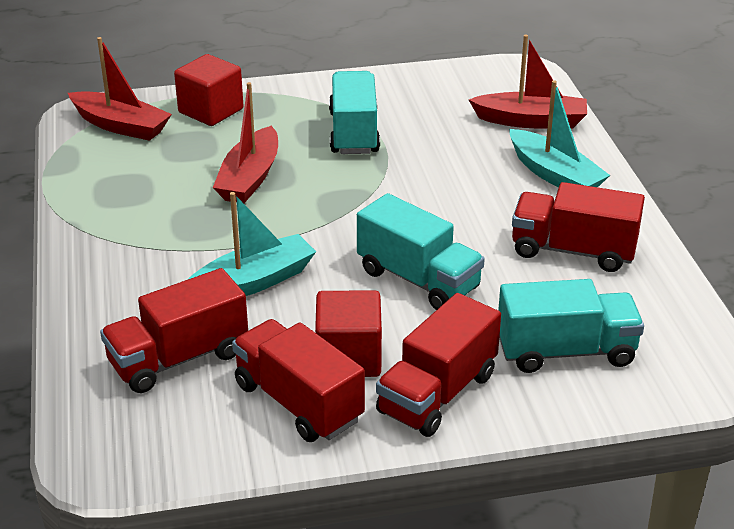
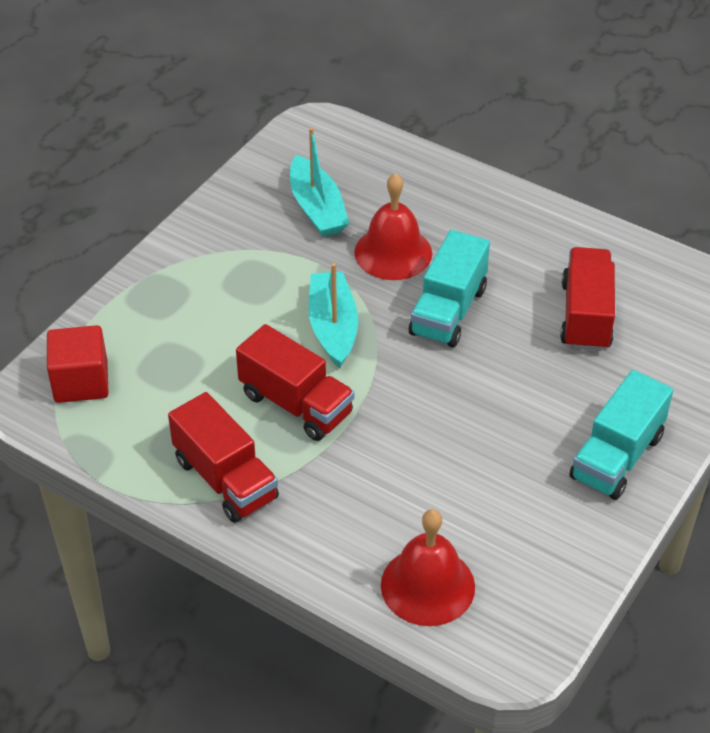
red bell: 0 -> 2
red boat: 3 -> 0
red cube: 2 -> 1
red truck: 4 -> 3
turquoise truck: 3 -> 2

